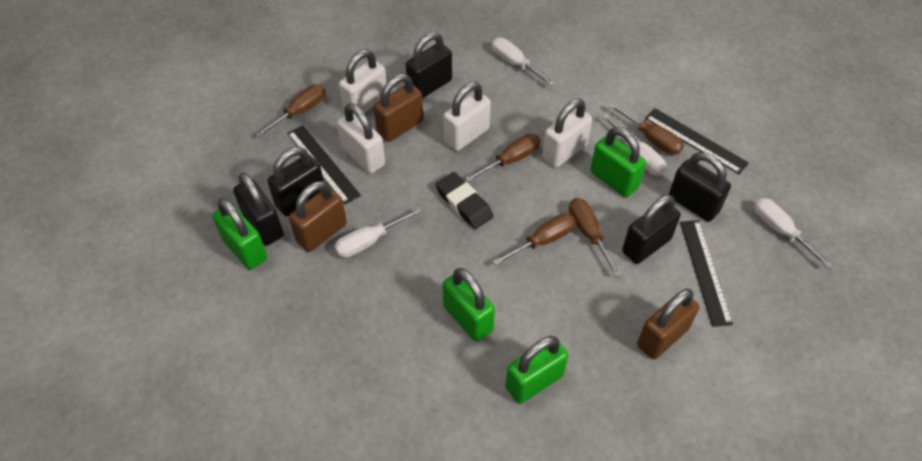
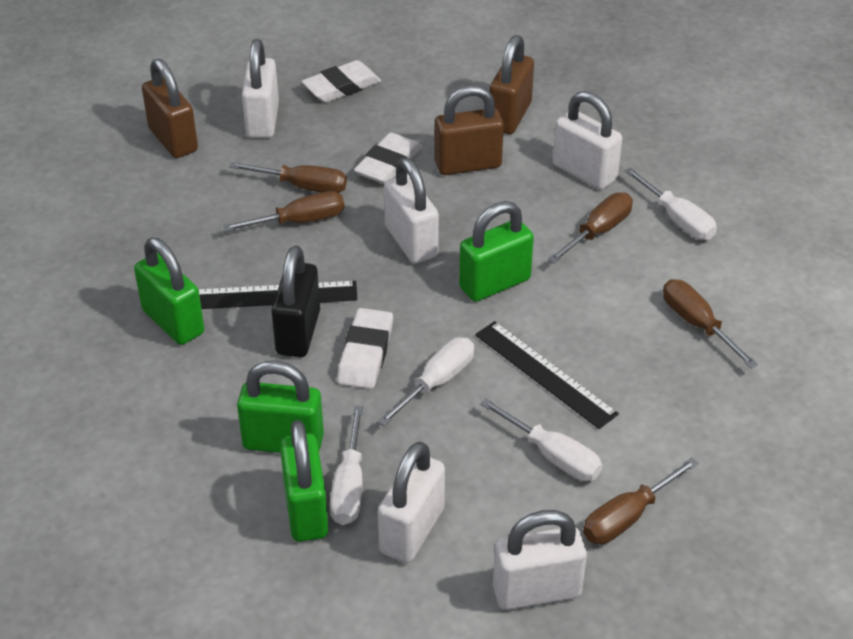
black eraser: 1 -> 0
black padlock: 5 -> 1
black ruler: 3 -> 2
white eraser: 0 -> 3
white padlock: 4 -> 5

